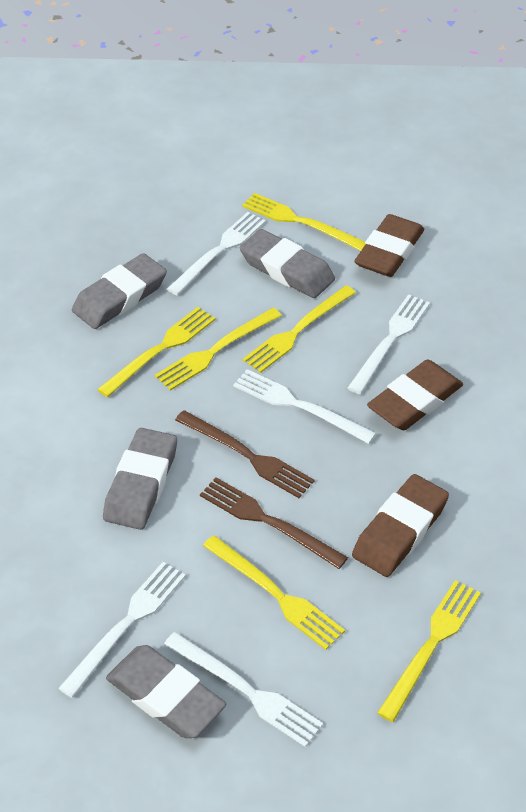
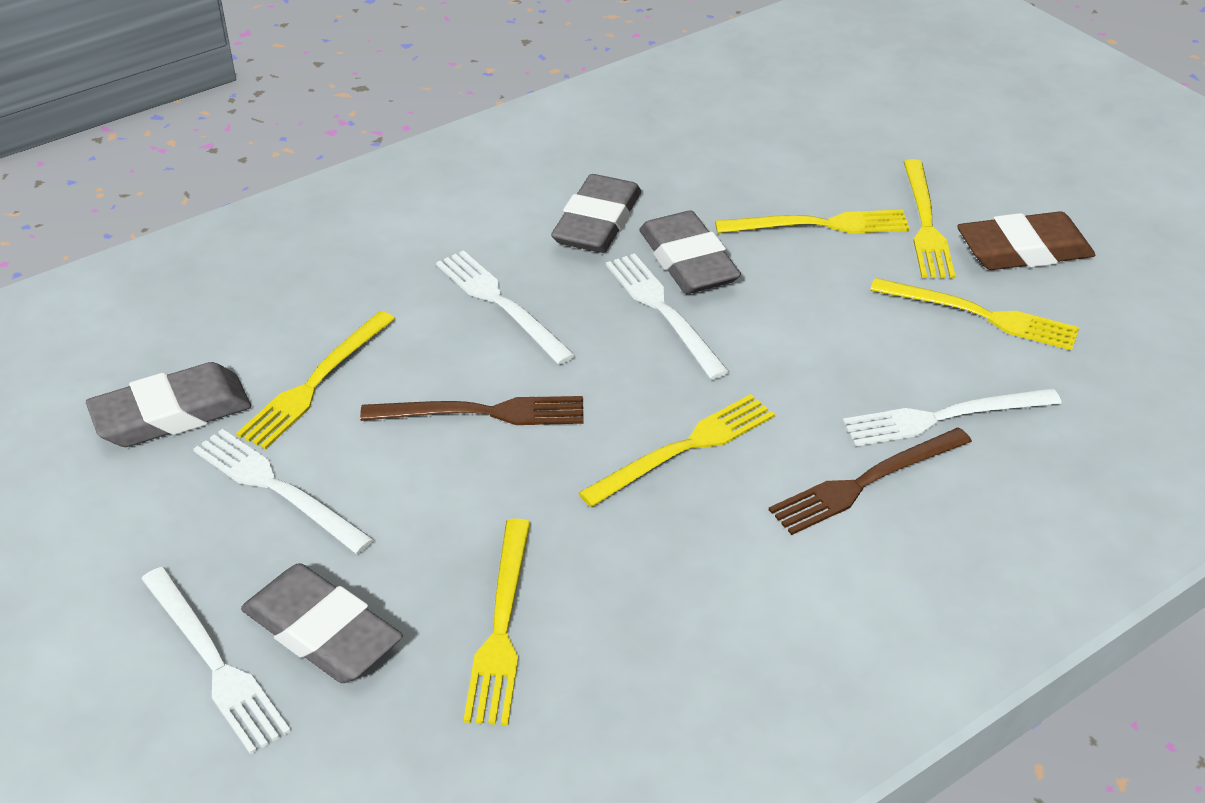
brown eraser: 3 -> 1

